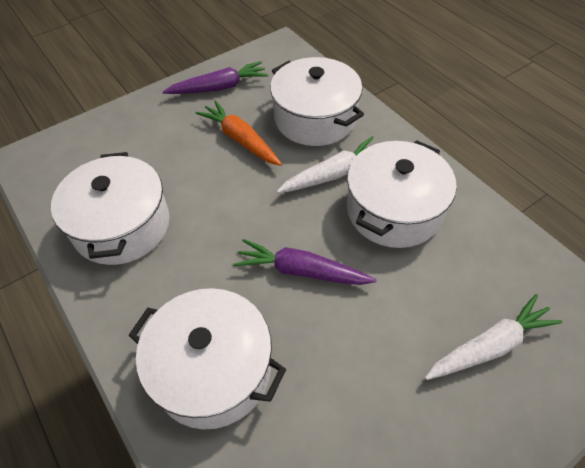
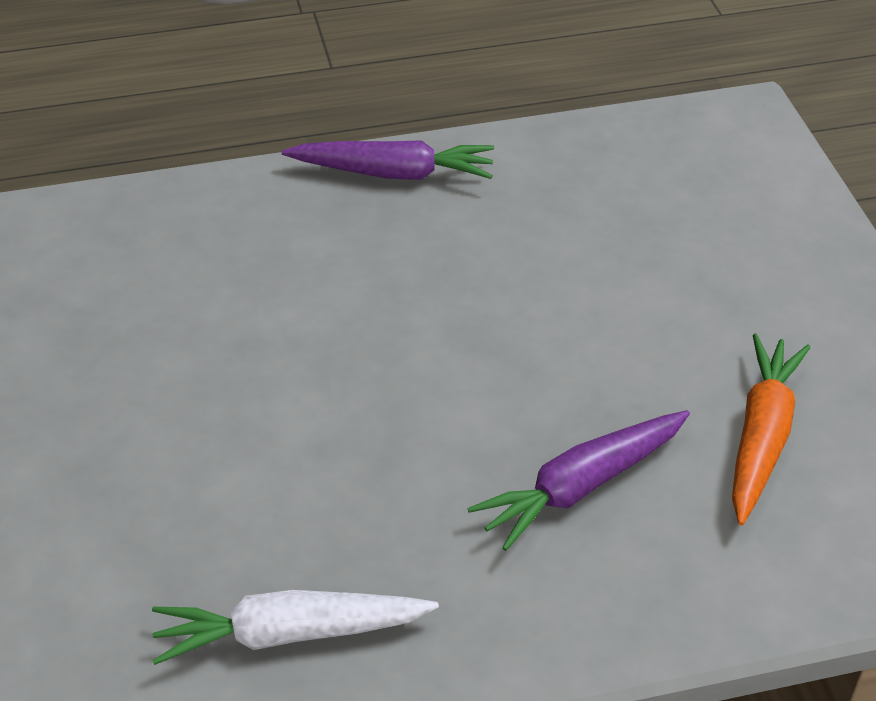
white carrot: 2 -> 1
white pot: 4 -> 0

